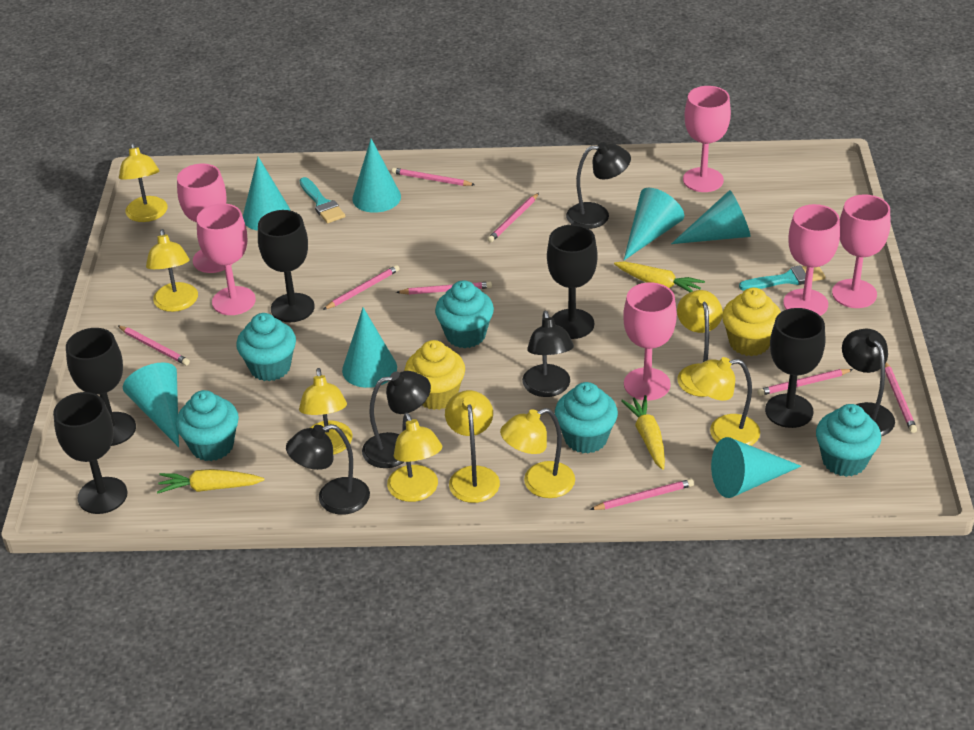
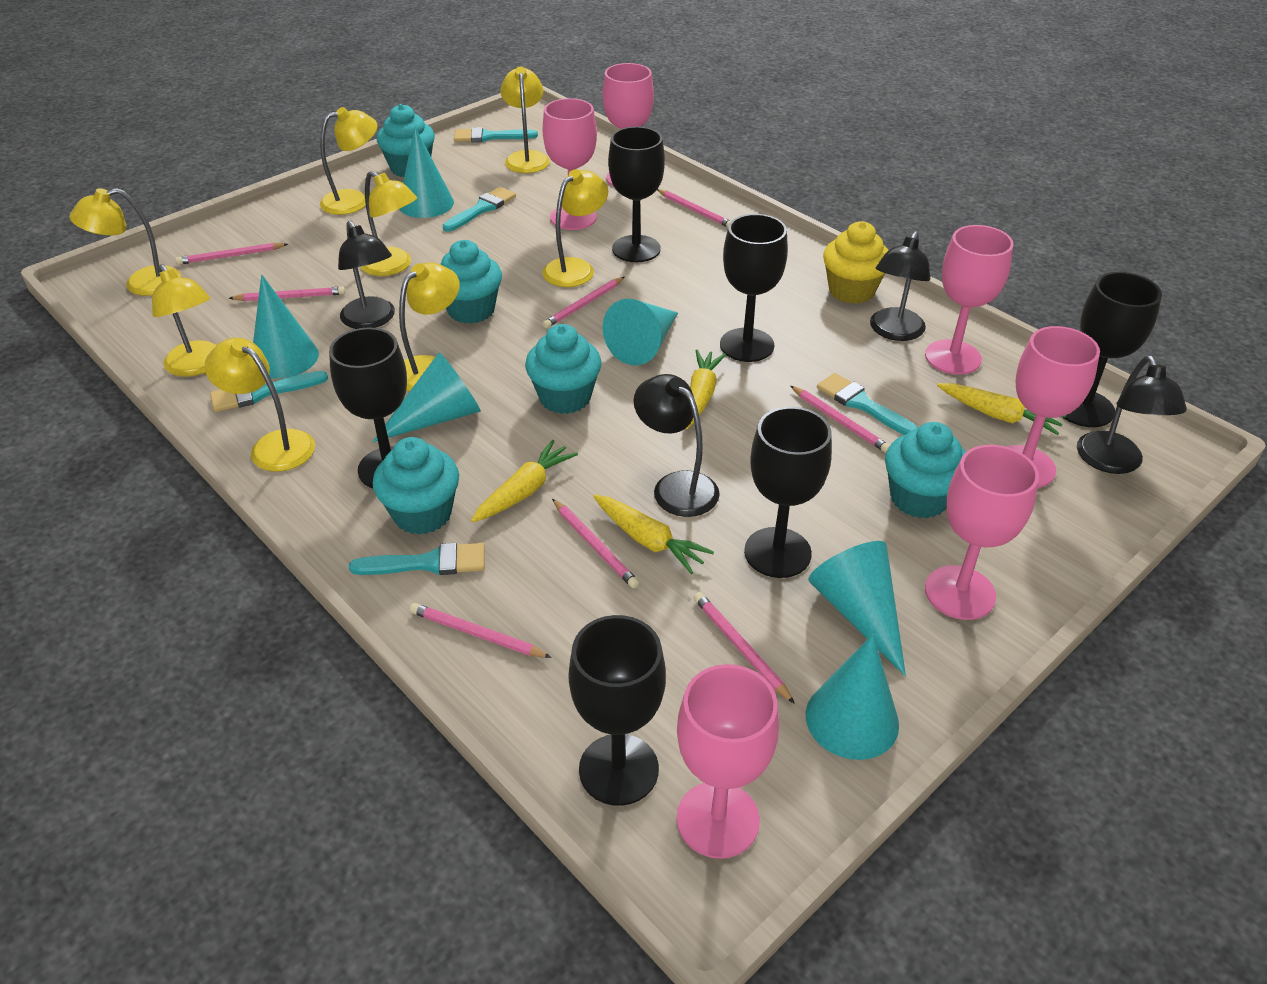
black goblet: 5 -> 6
black lamp: 5 -> 4
turquoise brush: 2 -> 5
turquoise cone: 7 -> 6
yellow carrot: 3 -> 4
yellow cupcake: 2 -> 1

